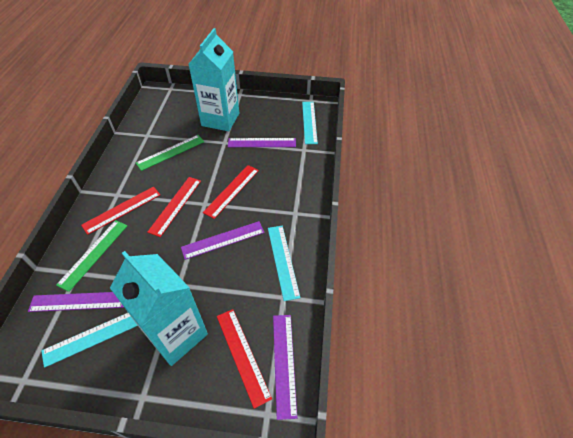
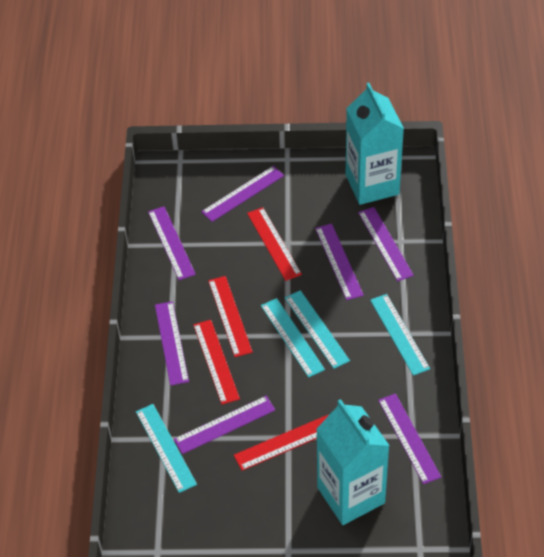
green ruler: 2 -> 0
purple ruler: 4 -> 7
turquoise ruler: 3 -> 4

